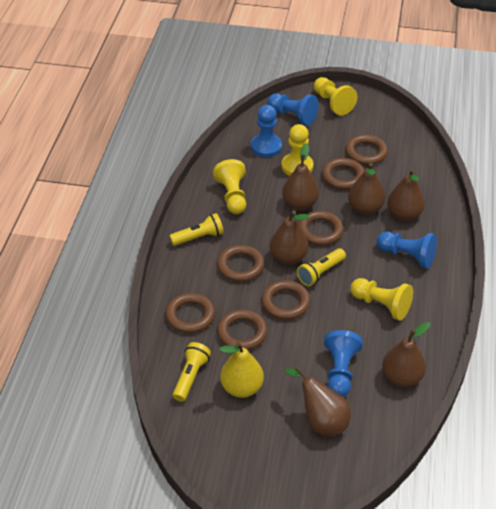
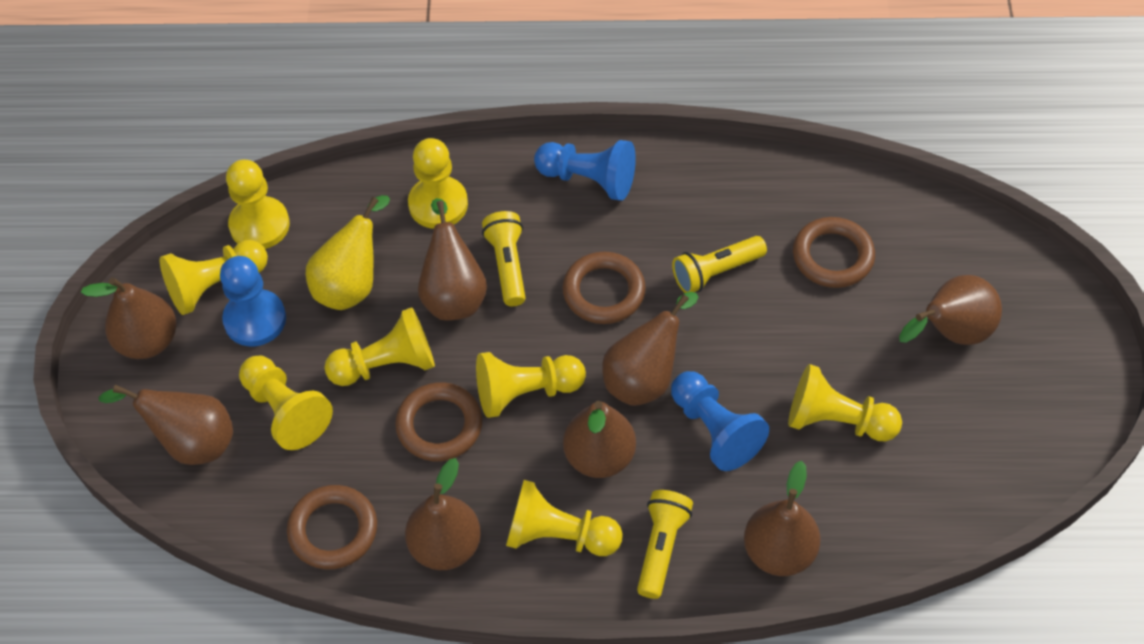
blue pawn: 4 -> 3
brown pear: 6 -> 8
brown ring: 7 -> 4
yellow pawn: 4 -> 8

